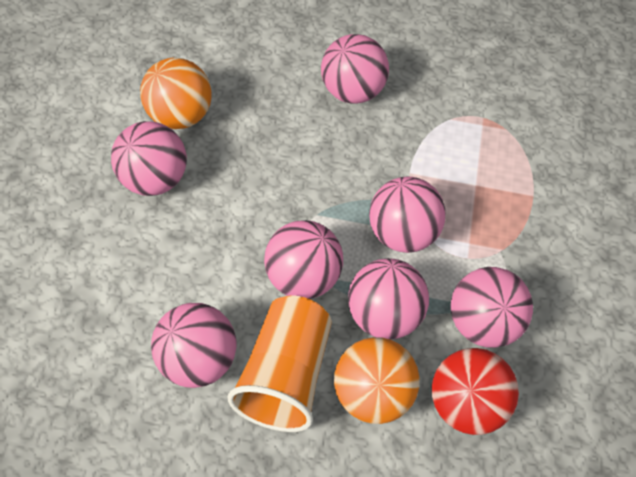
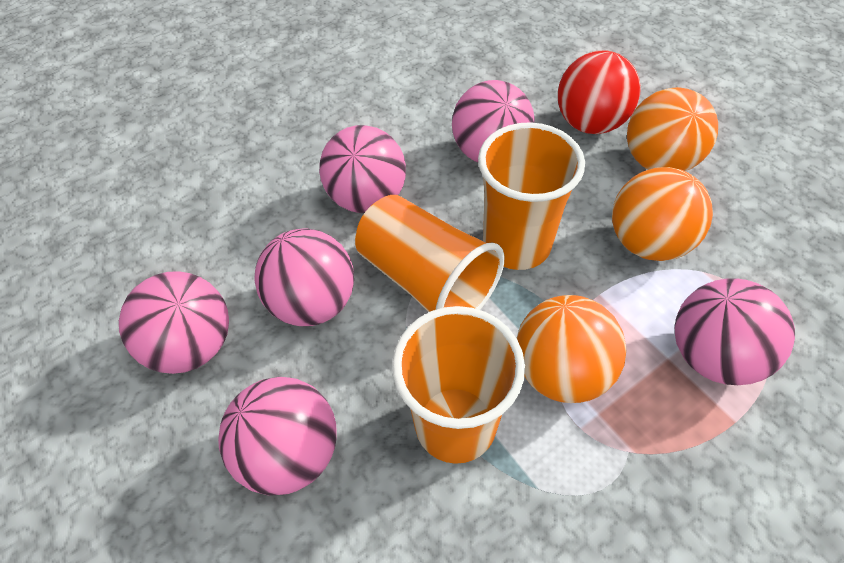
orange ball: 2 -> 3
orange cup: 1 -> 3
pink ball: 7 -> 6

